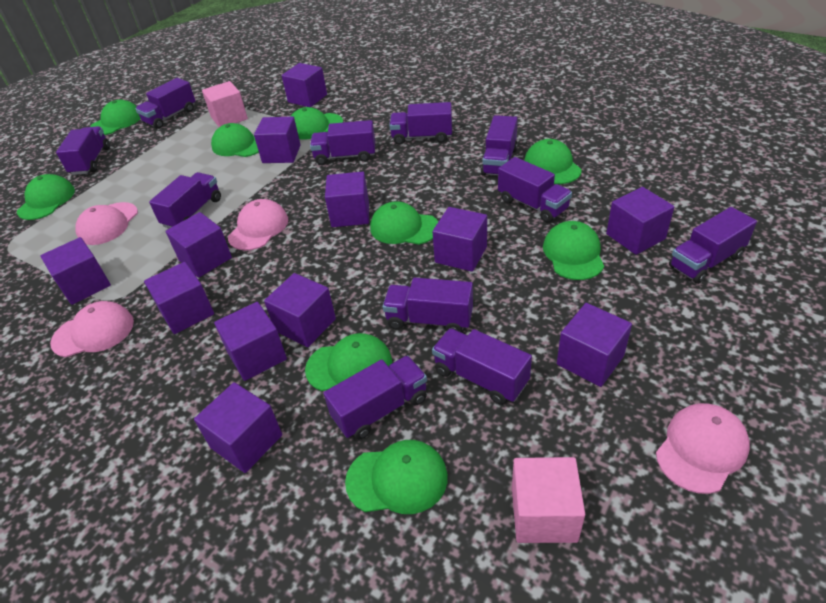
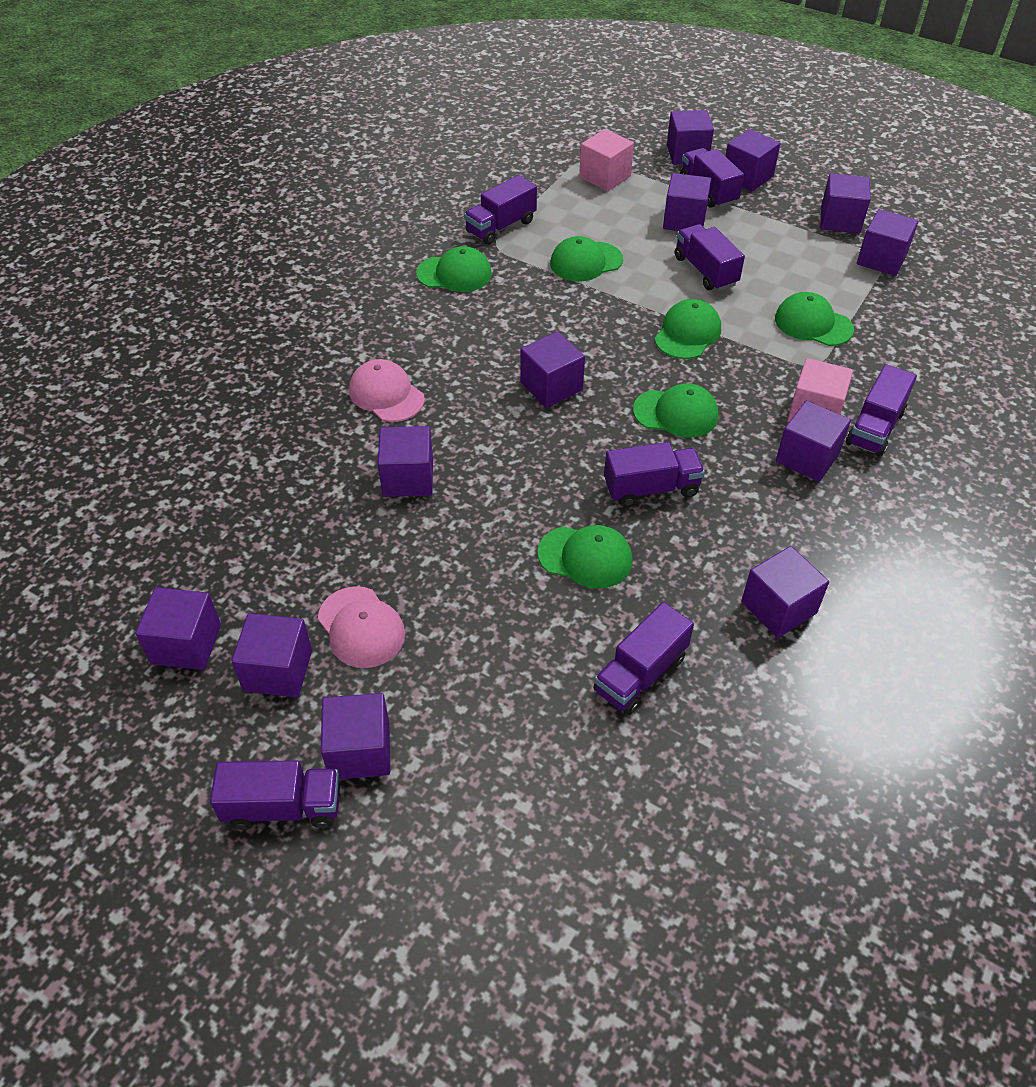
green cap: 9 -> 6
pink cap: 4 -> 2
purple truck: 11 -> 7

